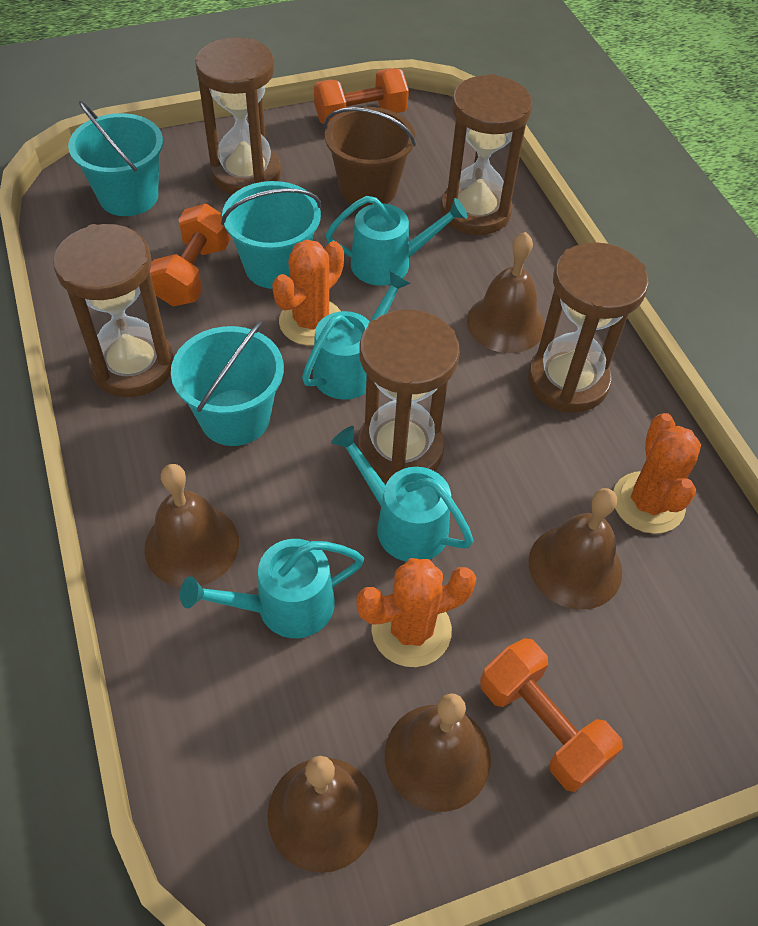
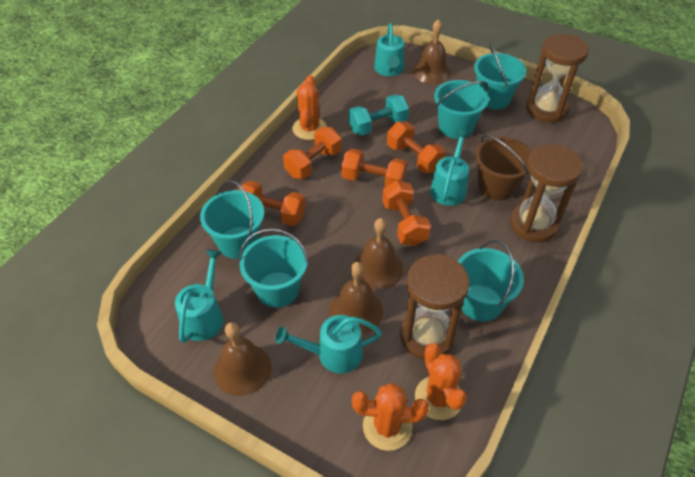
brown bell: 5 -> 4
brown hourglass: 5 -> 3
orange dumbbell: 3 -> 5
turquoise bucket: 3 -> 5
turquoise dumbbell: 0 -> 1

